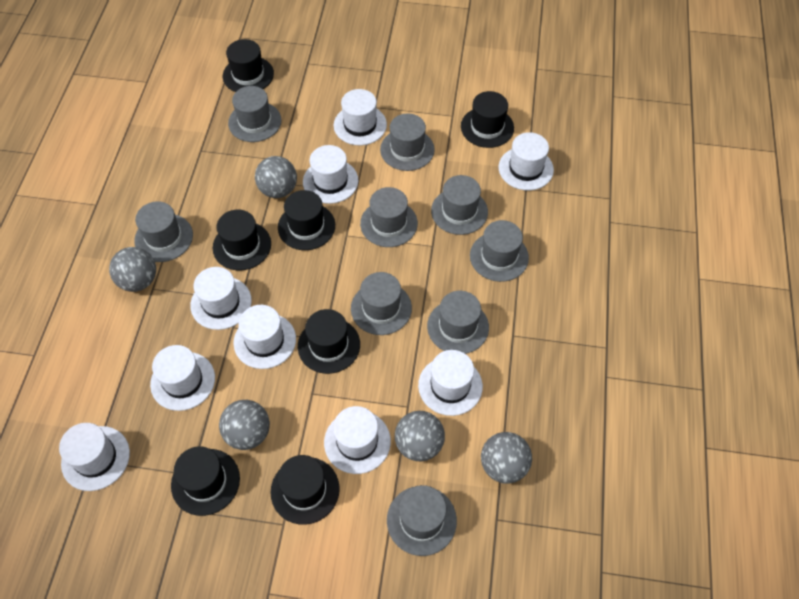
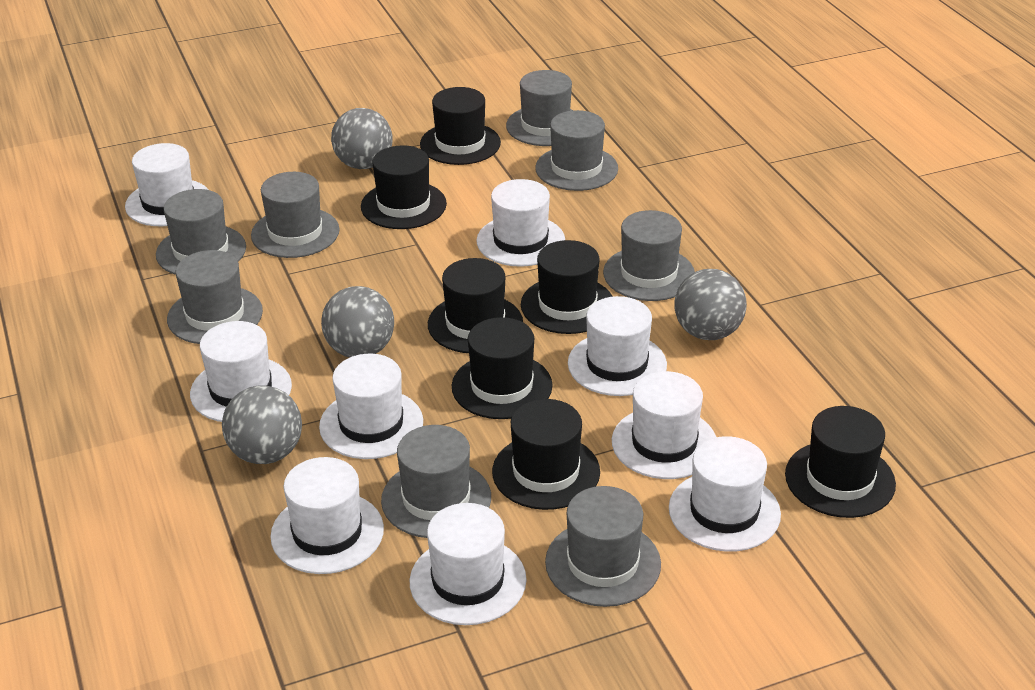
grey ball: 5 -> 4
grey hat: 9 -> 8

